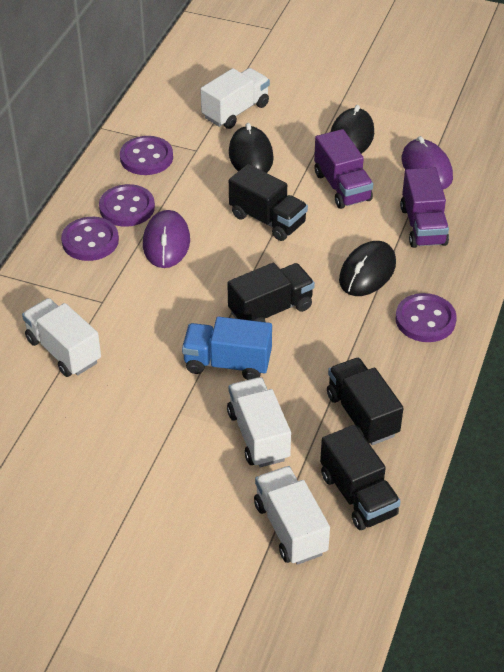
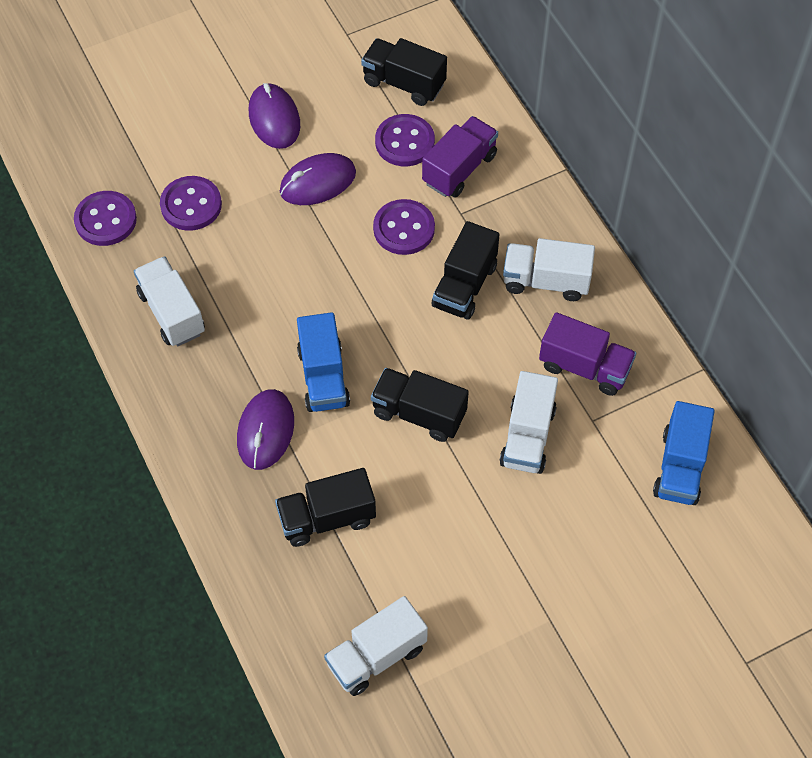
black mouse: 3 -> 0
blue truck: 1 -> 2
purple mouse: 2 -> 3

